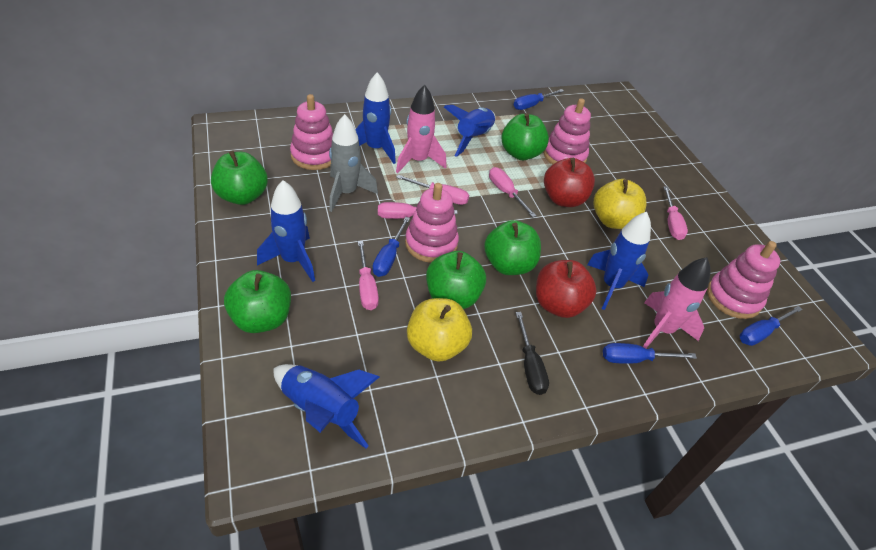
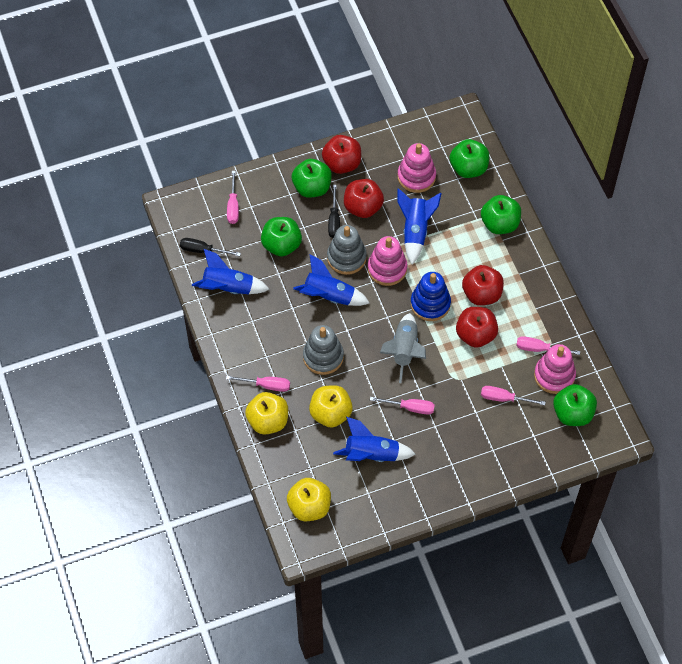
black screwdriver: 1 -> 2
blue rocket: 5 -> 4
blue screwdriver: 4 -> 0
blue stacking toy: 0 -> 1
grey stacking toy: 0 -> 2
pink rocket: 2 -> 0
pink stacking toy: 4 -> 3
red apple: 2 -> 4
yellow apple: 2 -> 3

